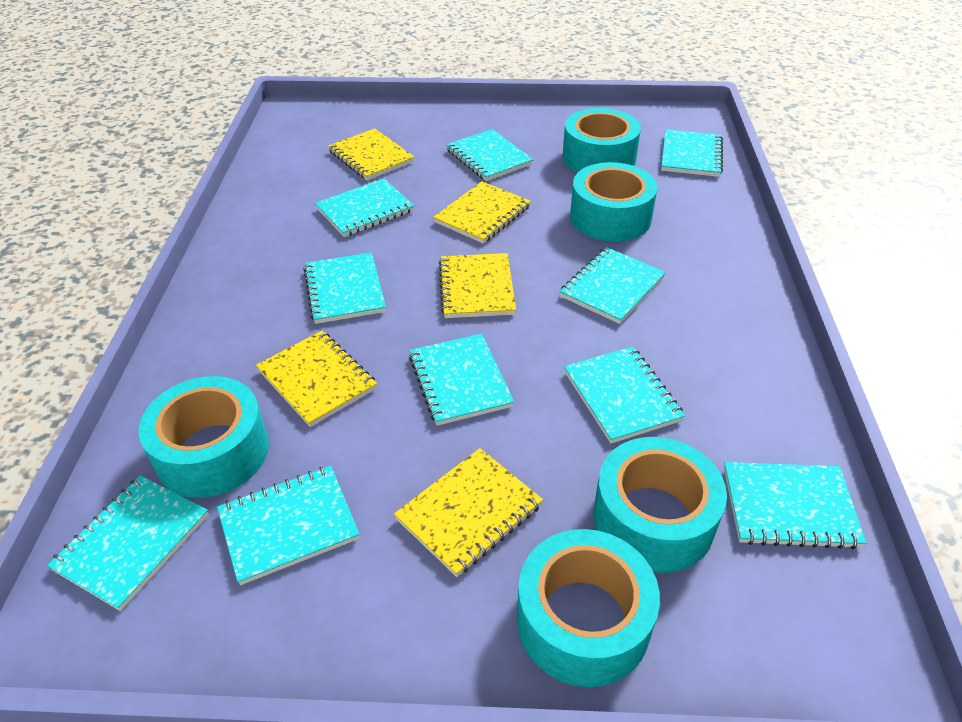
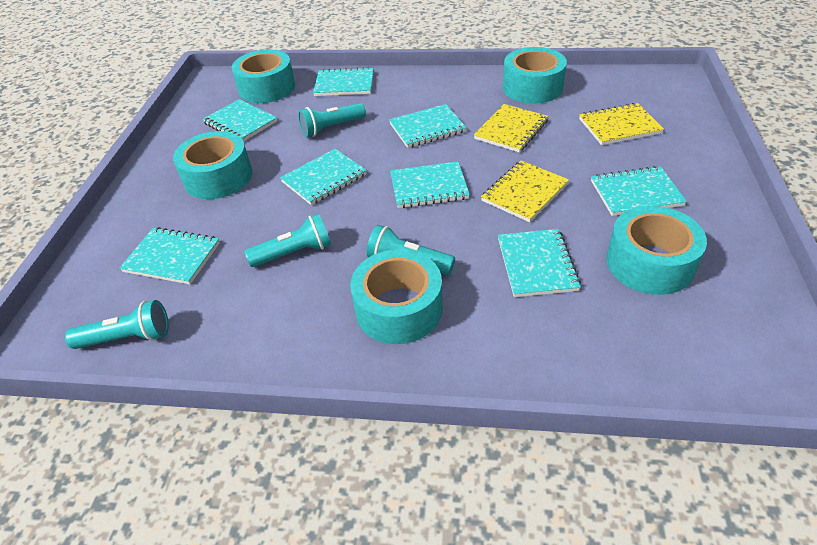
turquoise flashlight: 0 -> 4
turquoise notebook: 10 -> 8
yellow notebook: 5 -> 3

